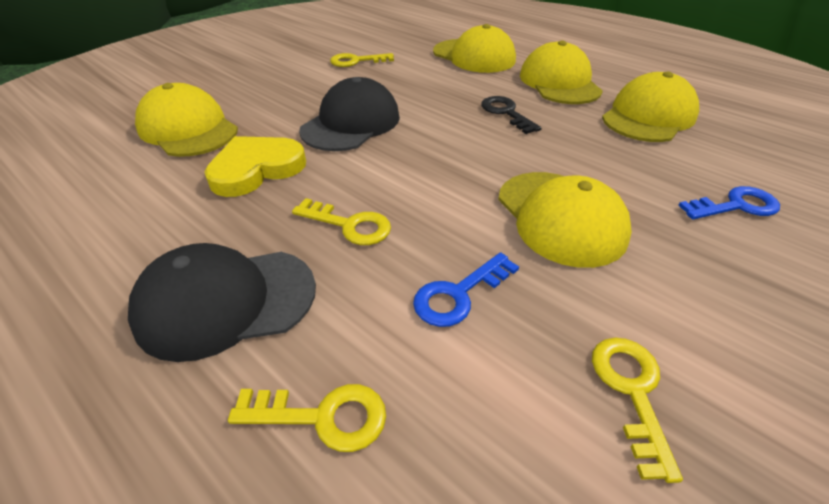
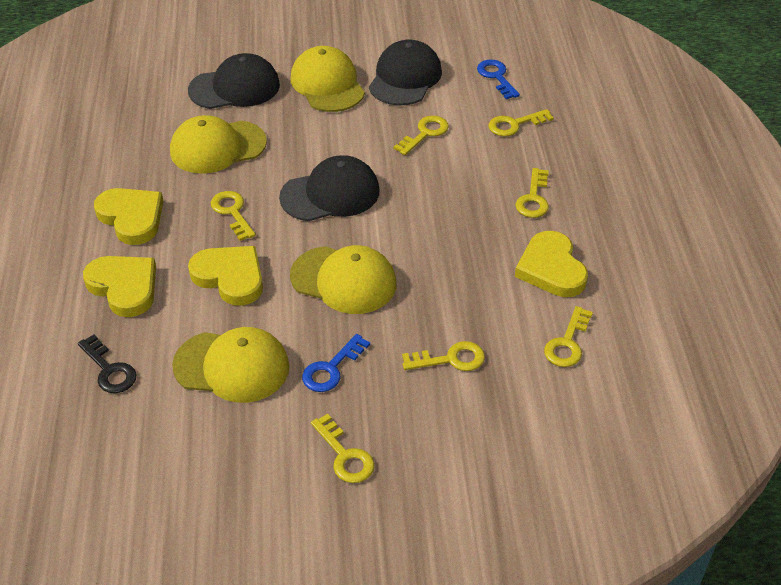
black cap: 2 -> 3
yellow cap: 5 -> 4
yellow heart: 1 -> 4
yellow key: 4 -> 7

